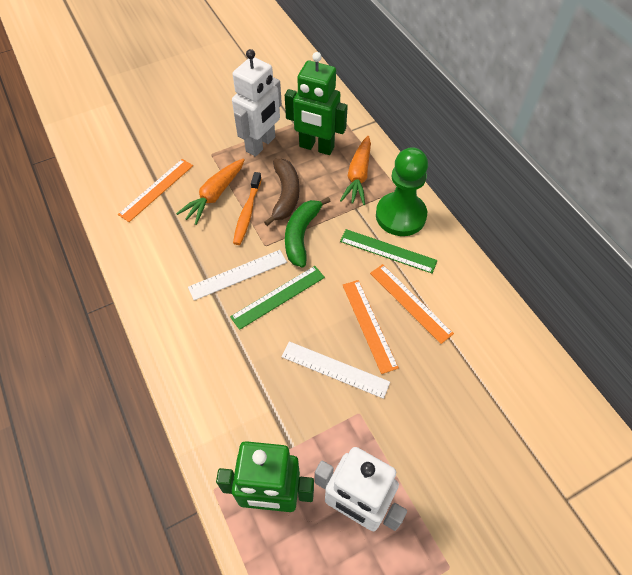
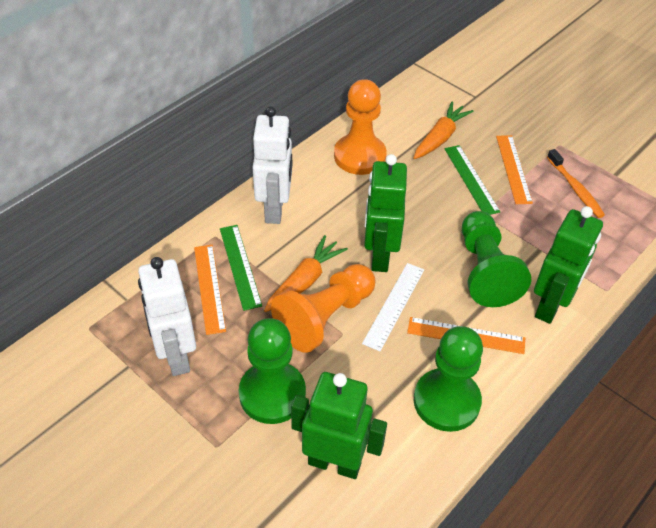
brown banana: 1 -> 0
green banana: 1 -> 0
green pawn: 1 -> 3
green robot: 2 -> 3
orange pawn: 0 -> 2
white ruler: 2 -> 1

